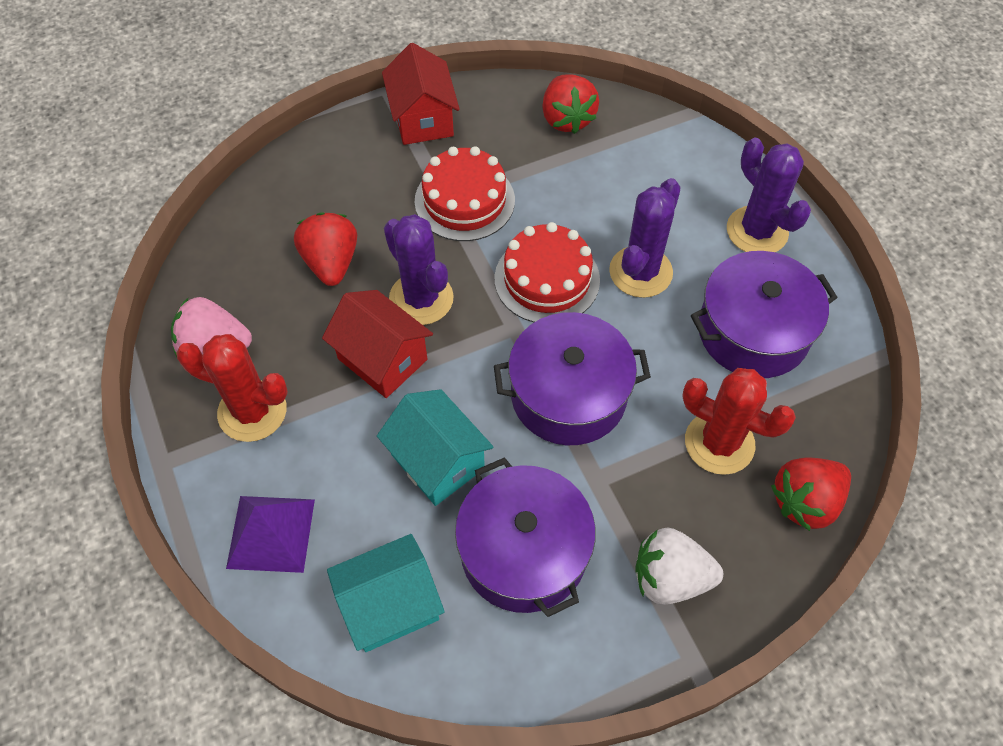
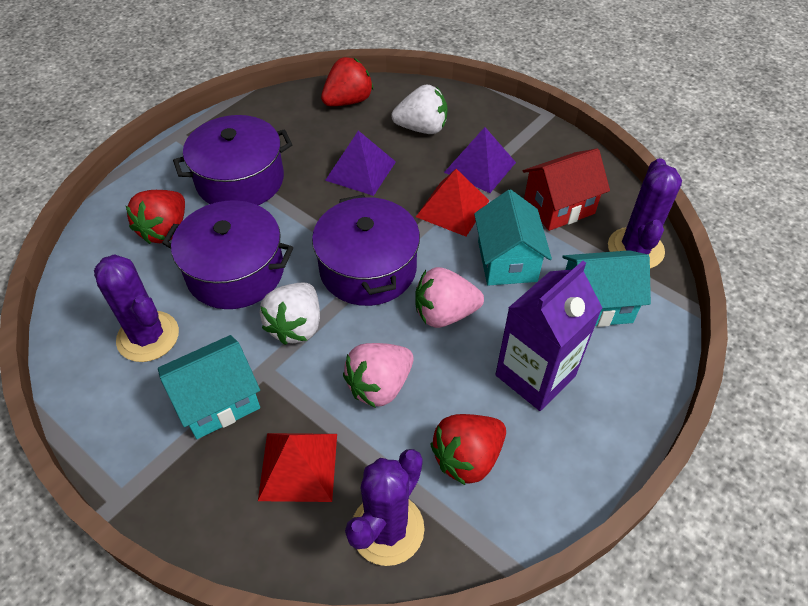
pink strawberry: 1 -> 2
purple carton: 0 -> 1
purple pyramid: 1 -> 2
red cactus: 2 -> 0
red cake: 2 -> 0
red house: 2 -> 1
red pyramid: 0 -> 2
turquoise house: 2 -> 3
white strawberry: 1 -> 2

